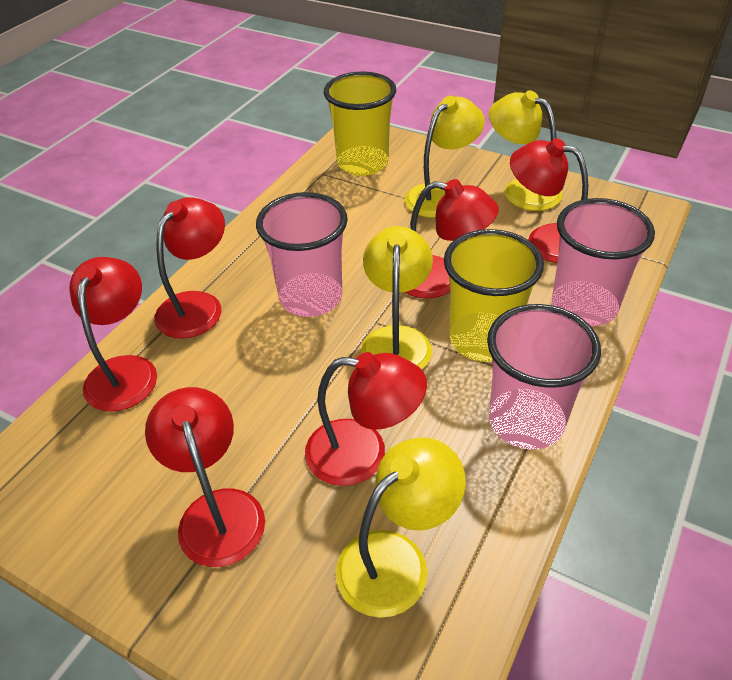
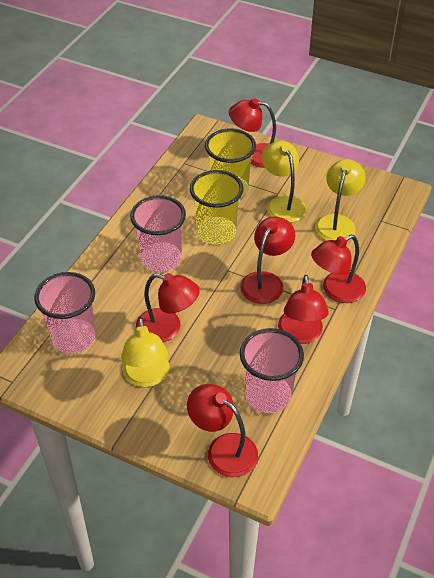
yellow lamp: 4 -> 3

